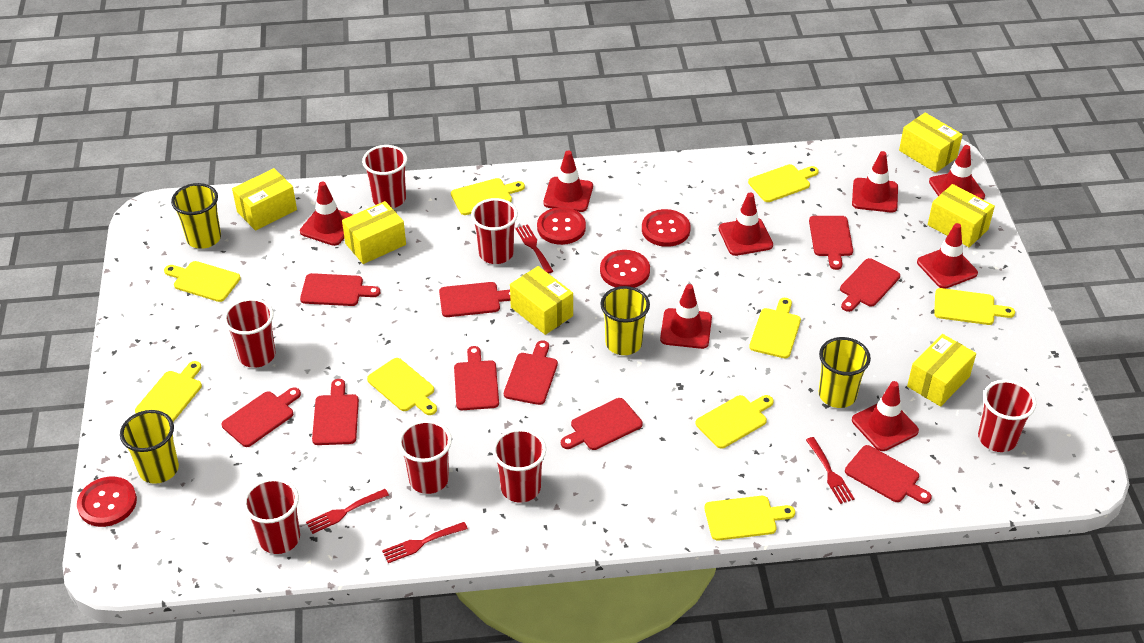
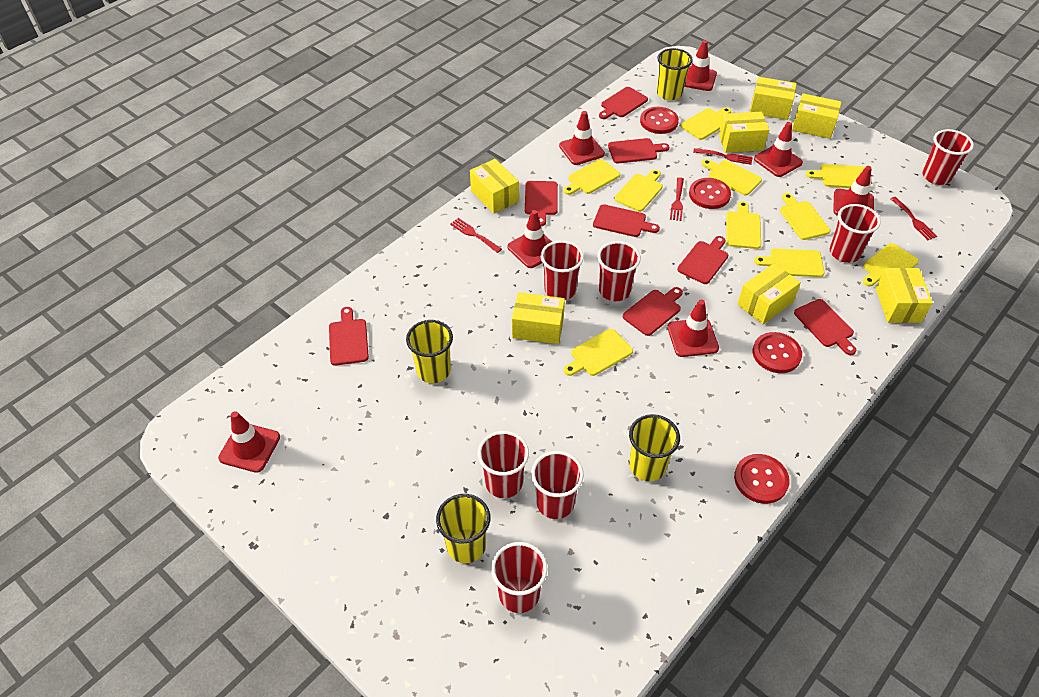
red cutting board: 10 -> 8
red traffic cone: 8 -> 7
yellow box: 6 -> 7
yellow cutting board: 9 -> 10

